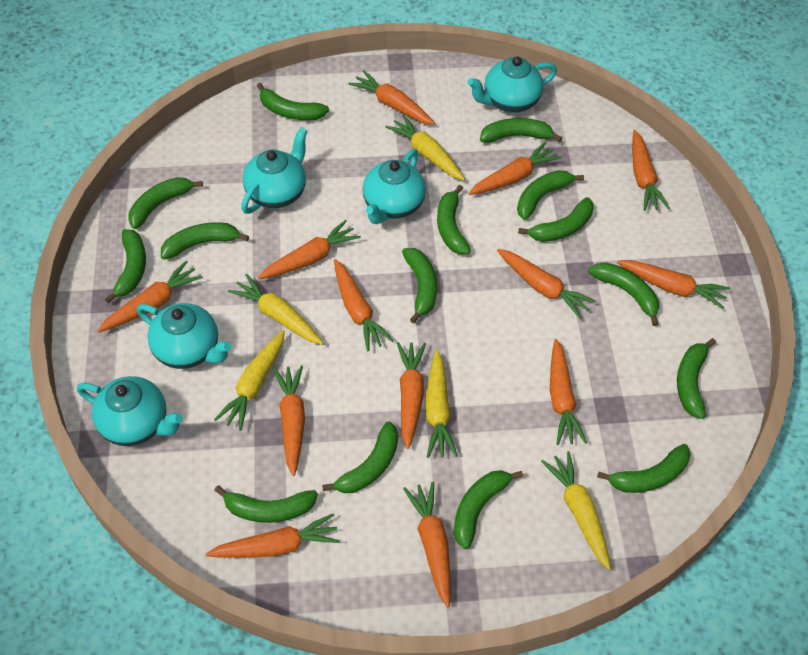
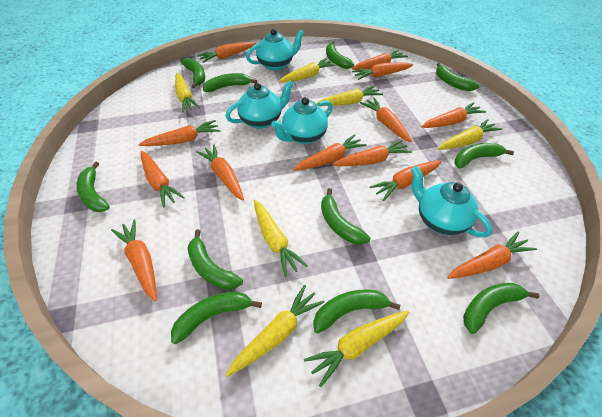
green banana: 15 -> 11
turquoise teapot: 5 -> 4
yellow carrot: 5 -> 7

